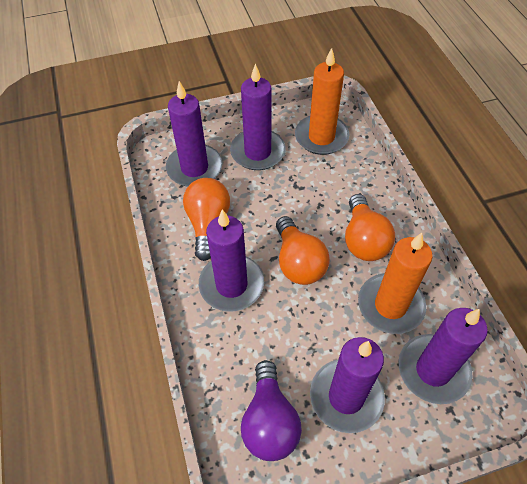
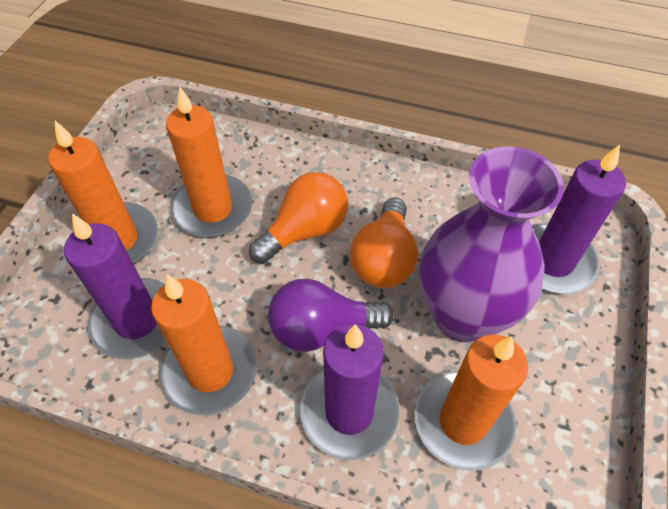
orange candle: 2 -> 4
orange light bulb: 3 -> 2
purple candle: 5 -> 3
purple vase: 0 -> 1

